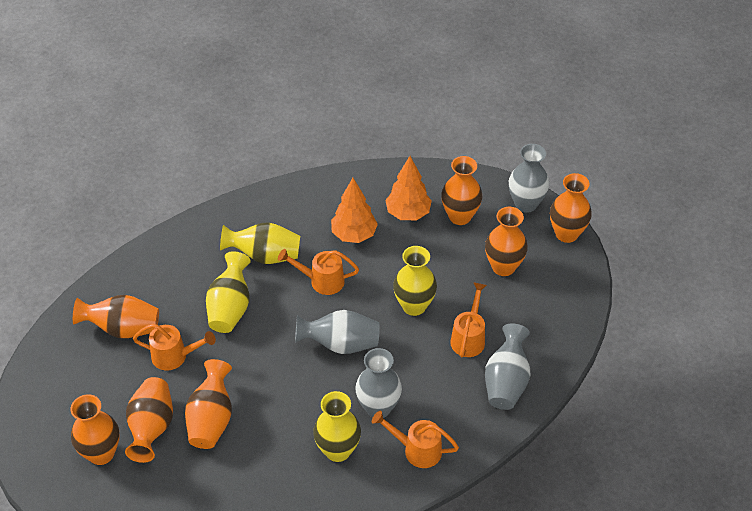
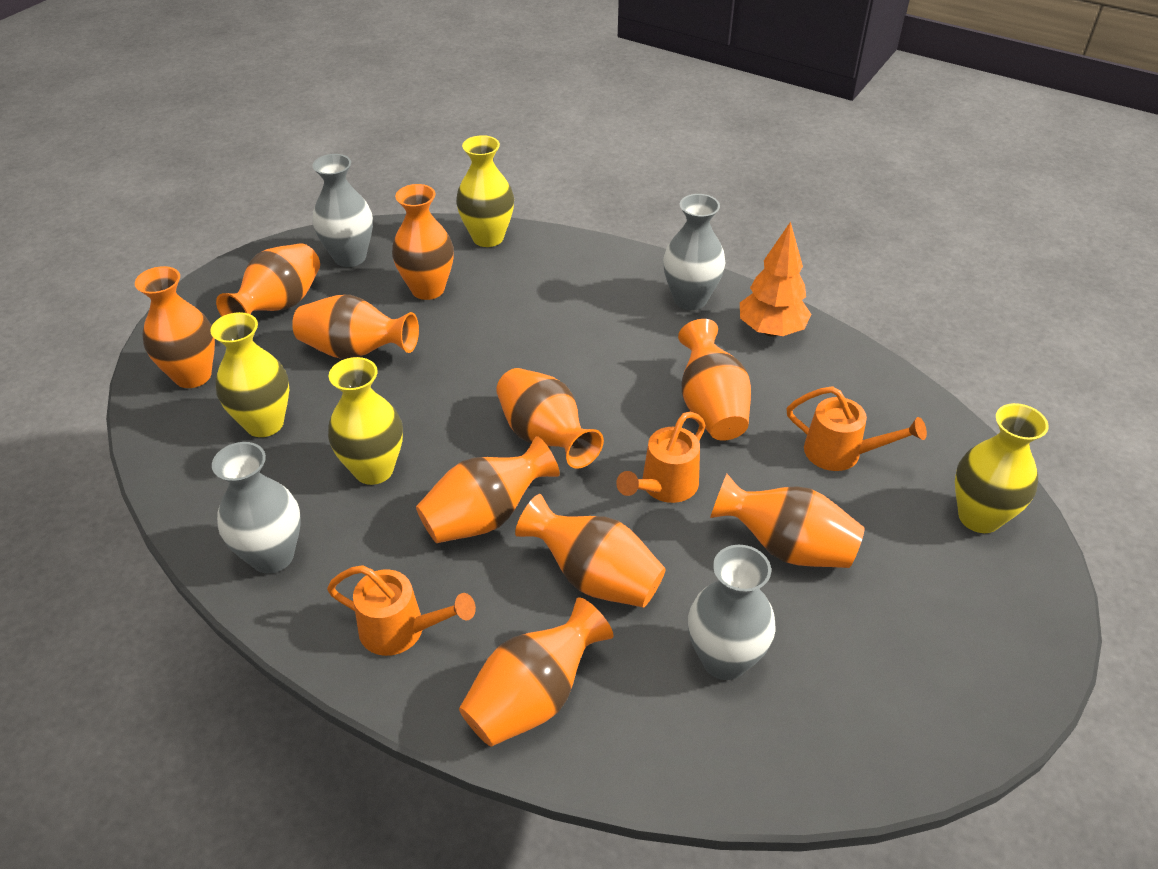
orange tree: 2 -> 1
orange vase: 7 -> 10
orange watering can: 4 -> 3

